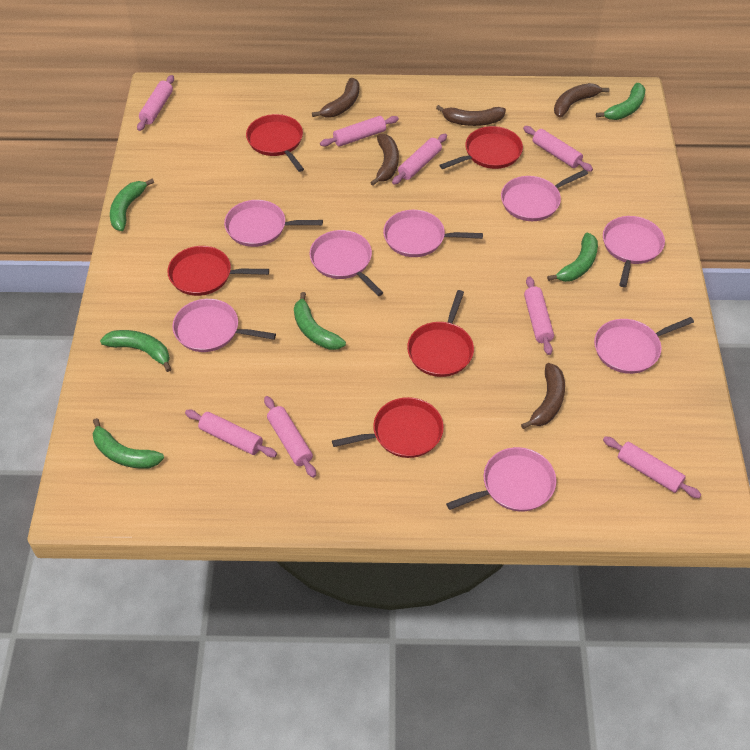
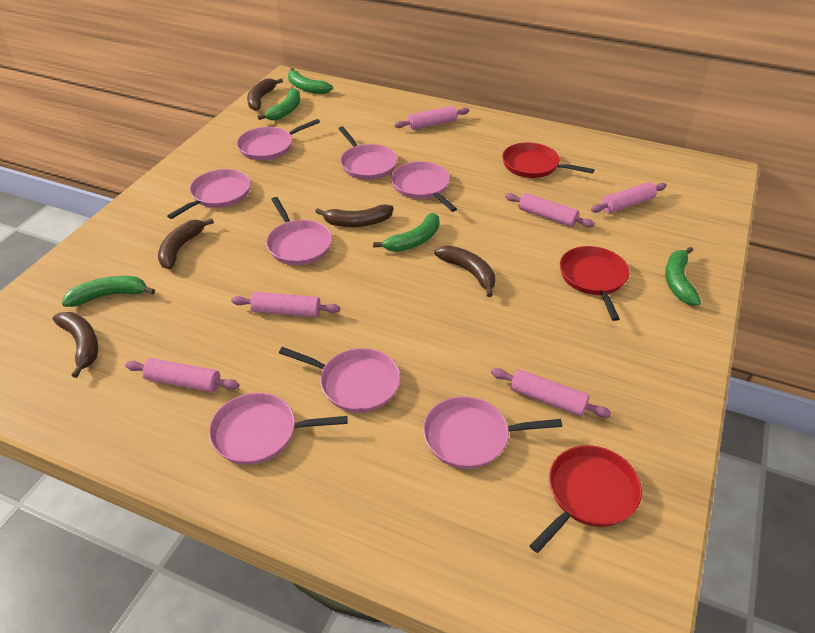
green banana: 6 -> 5
pink rolling pin: 8 -> 6
red pan: 5 -> 3

